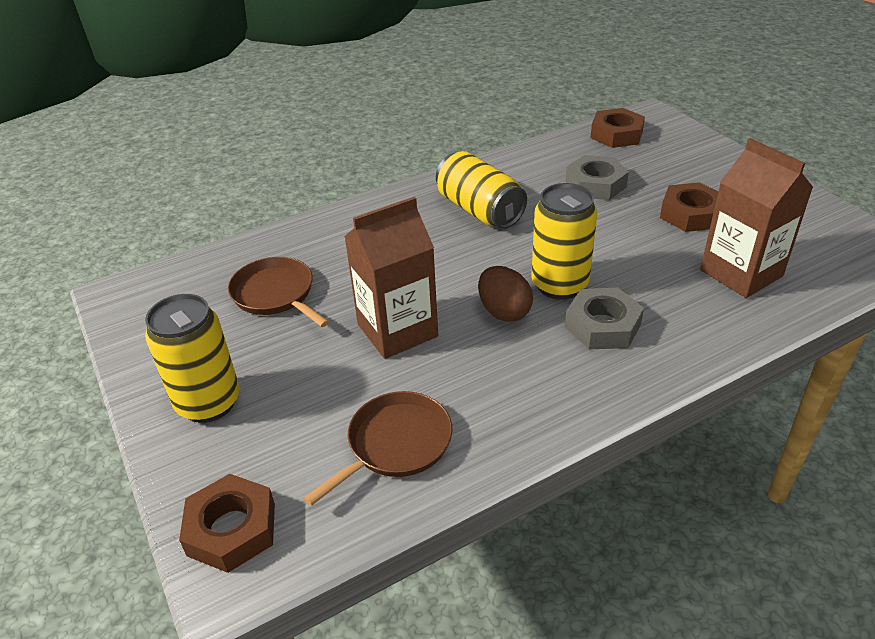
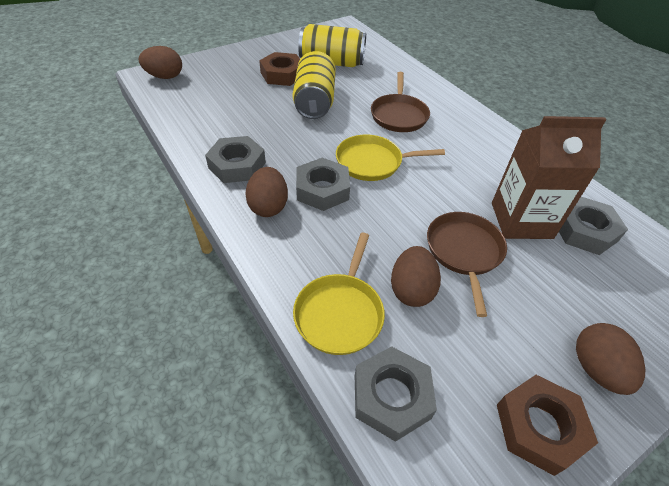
brown carton: 2 -> 1
brown egg: 1 -> 4
brown nut: 3 -> 2
grey nut: 2 -> 4
yellow can: 3 -> 2
yellow pan: 0 -> 2

